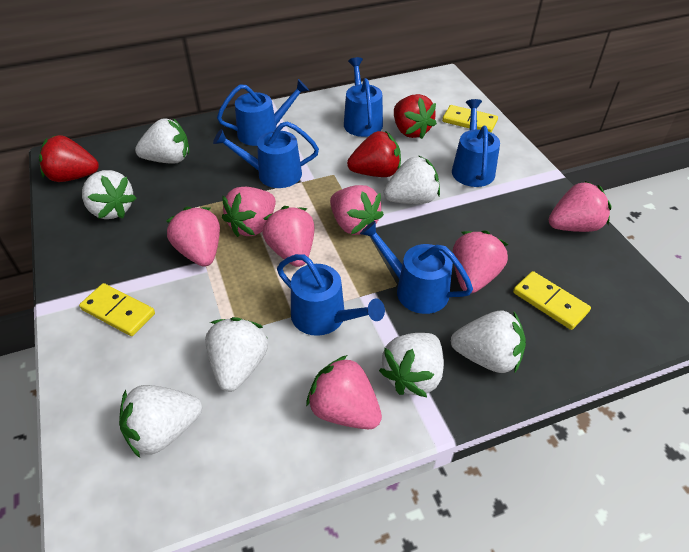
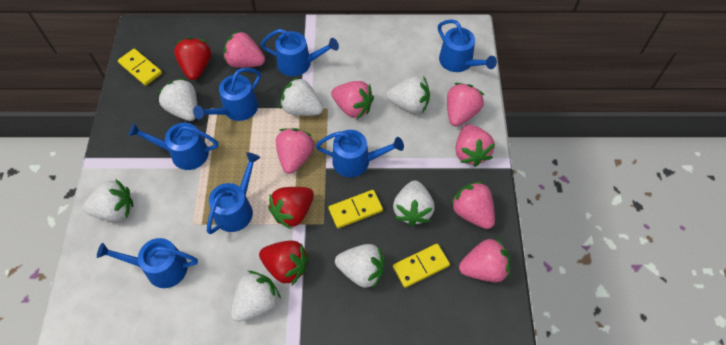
blue watering can: 6 -> 7

